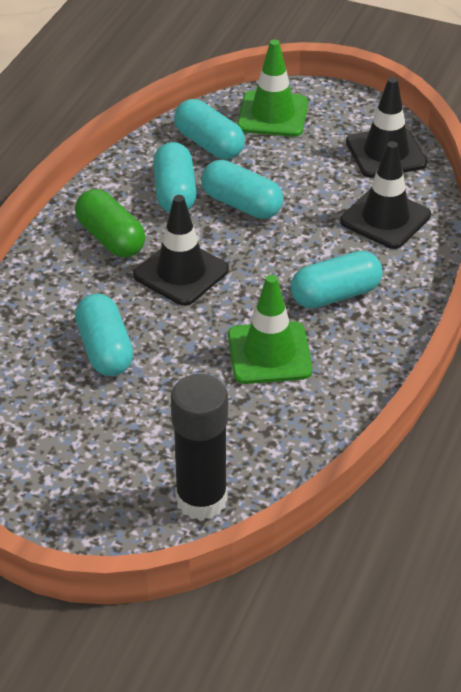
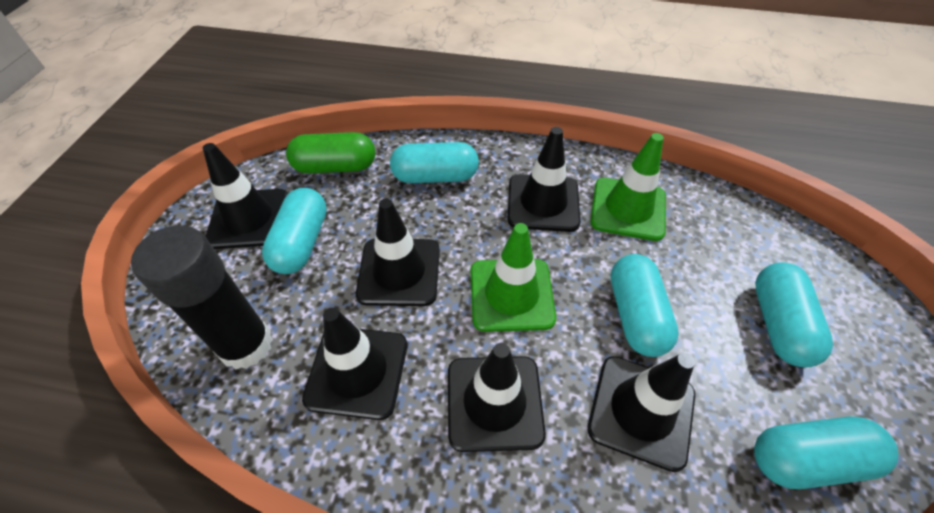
black traffic cone: 3 -> 6

